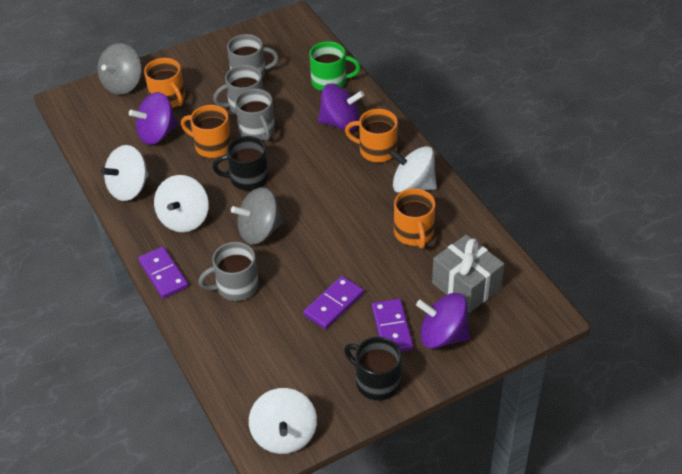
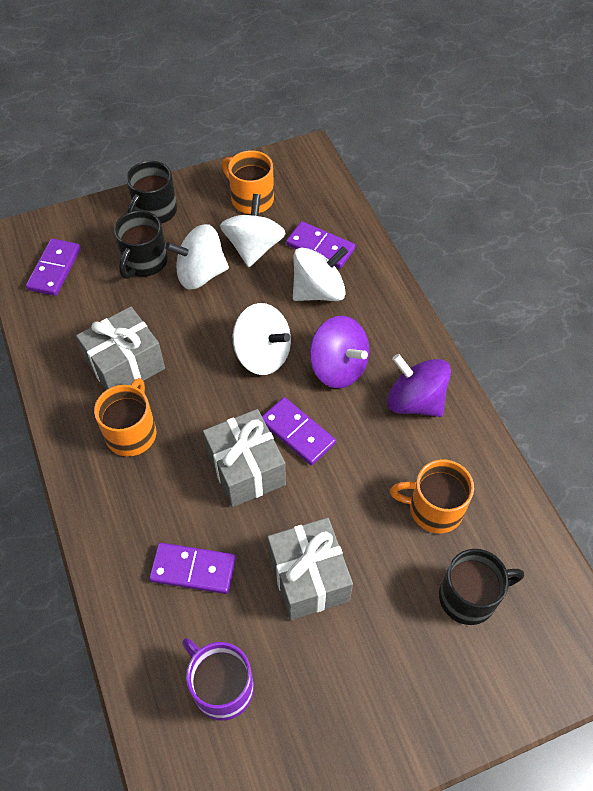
black mug: 2 -> 3
green mug: 1 -> 0
grey gift: 1 -> 3
grey mug: 4 -> 0
grey spinning top: 2 -> 0
orange mug: 4 -> 3
purple domino: 3 -> 4
purple mug: 0 -> 1
purple spinning top: 3 -> 2

